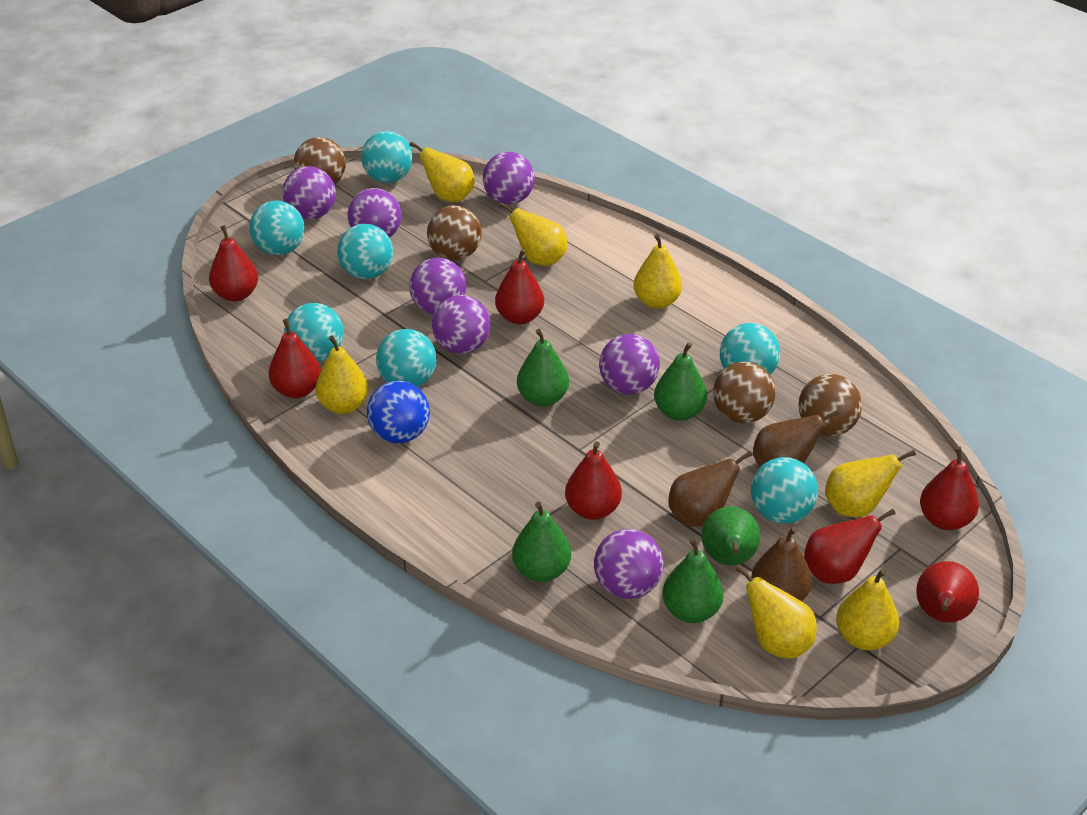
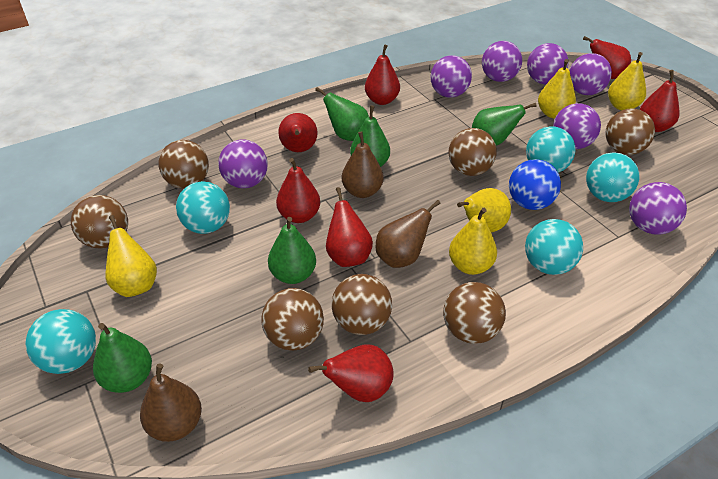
brown ball: 4 -> 7
turquoise ball: 7 -> 5
yellow pear: 7 -> 5

